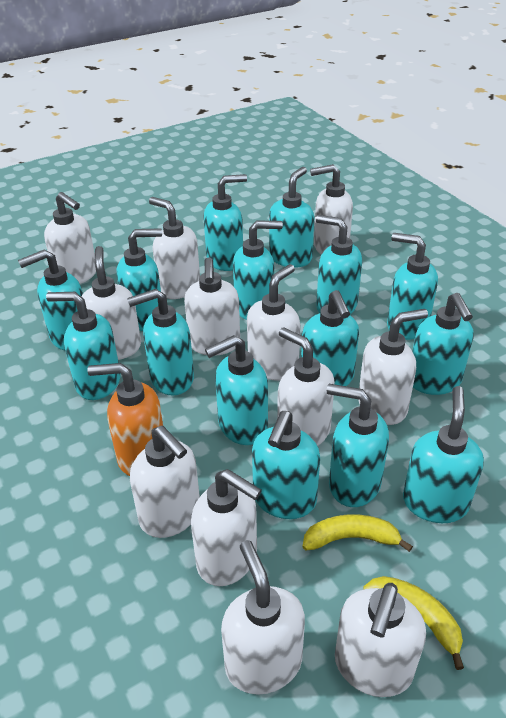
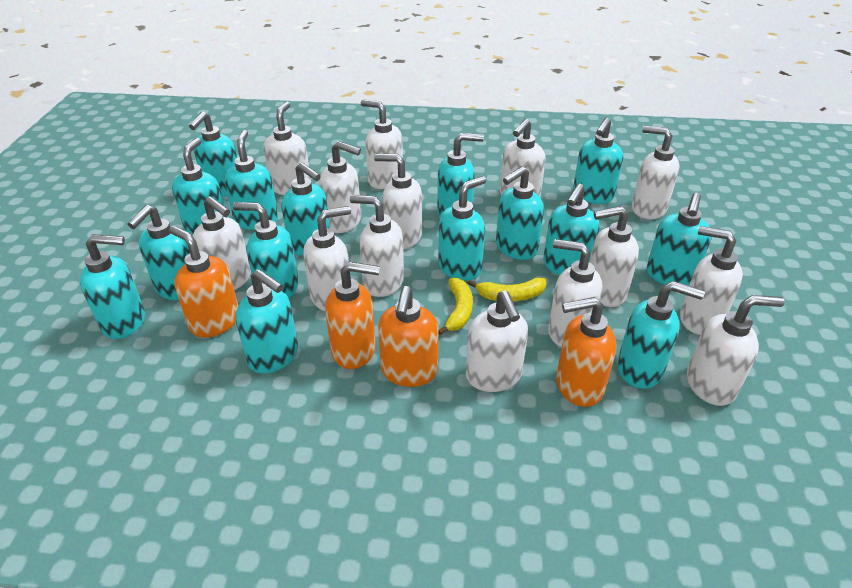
orange soap dispenser: 1 -> 4
white soap dispenser: 12 -> 14

